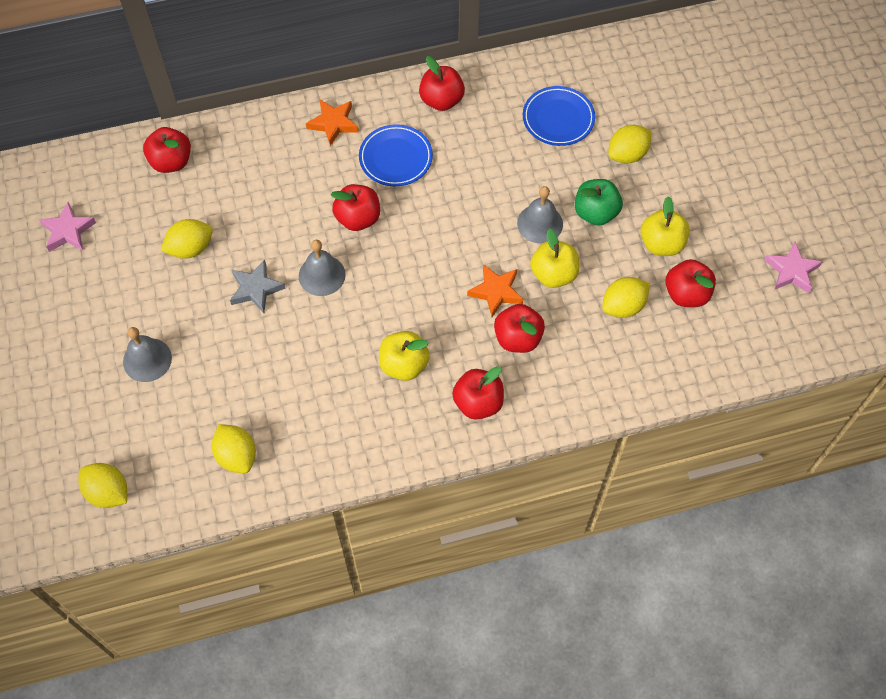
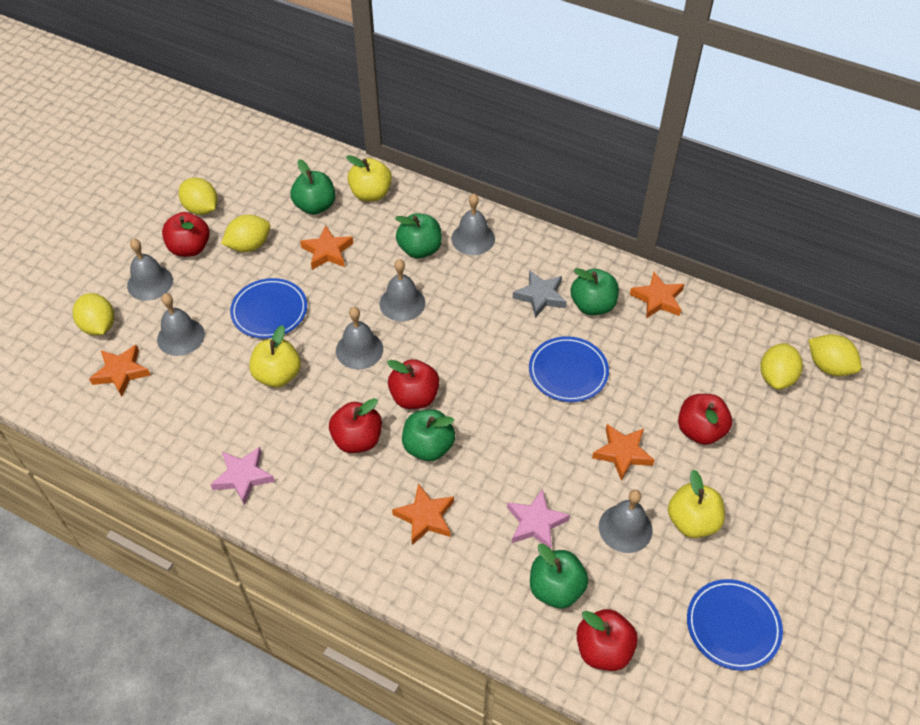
blue plate: 2 -> 3
green apple: 1 -> 5
grey bell: 3 -> 6
orange star: 2 -> 5
red apple: 6 -> 5

